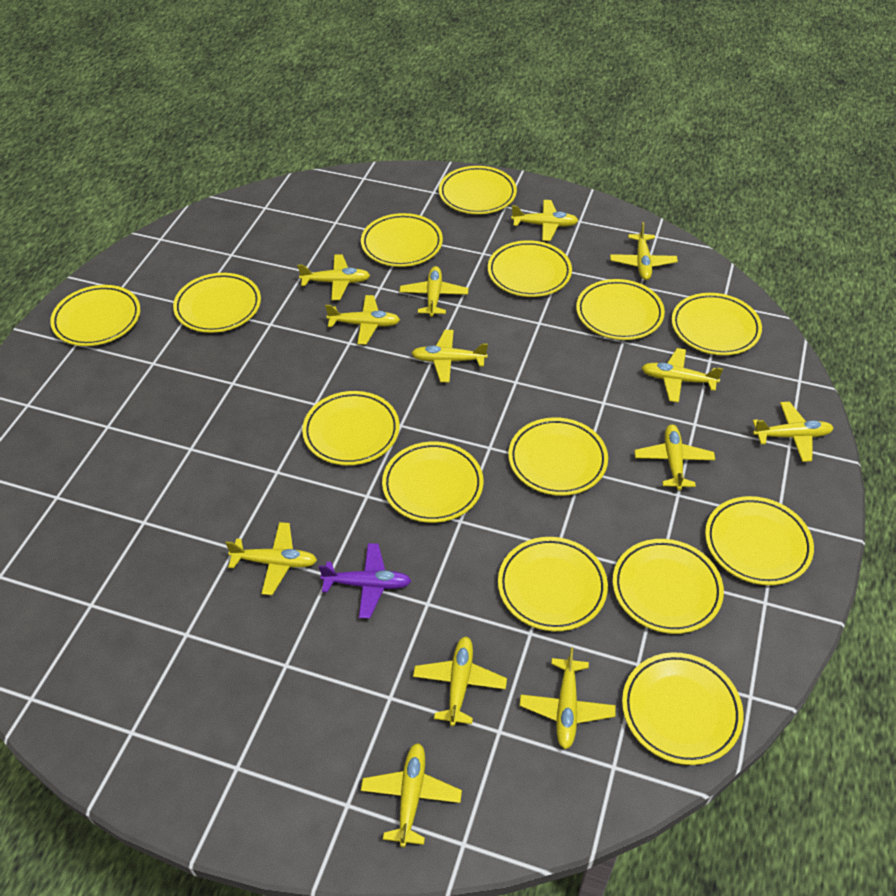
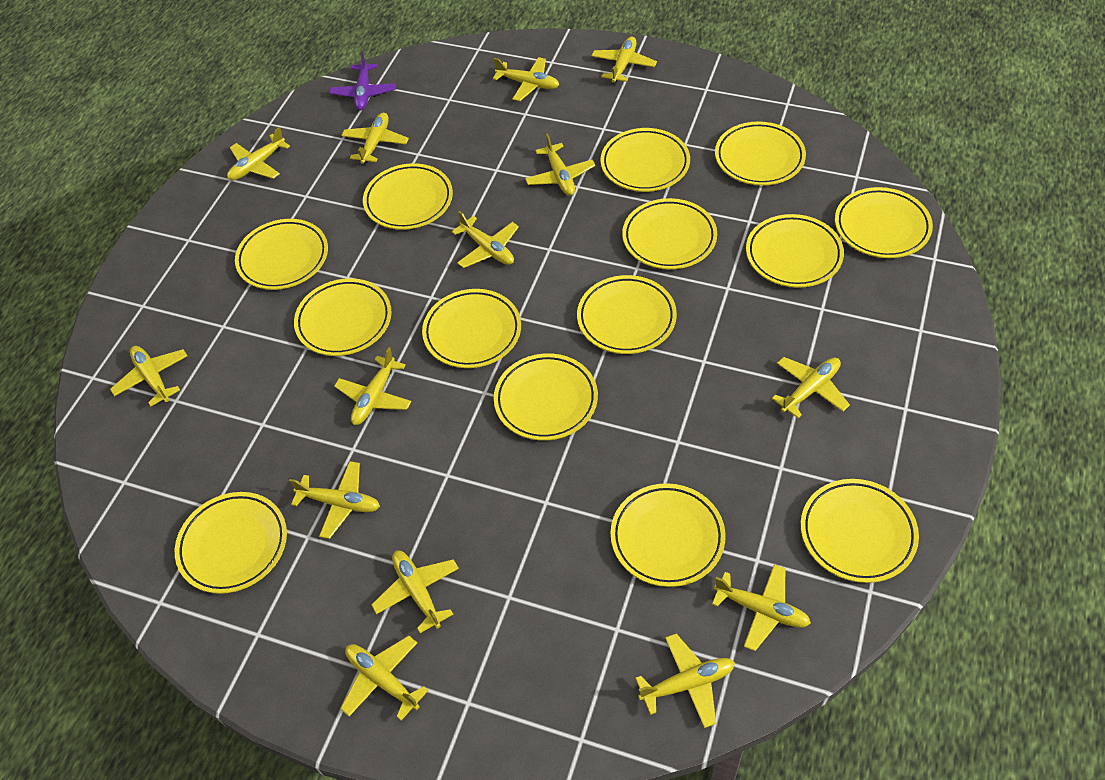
yellow plane: 13 -> 14

